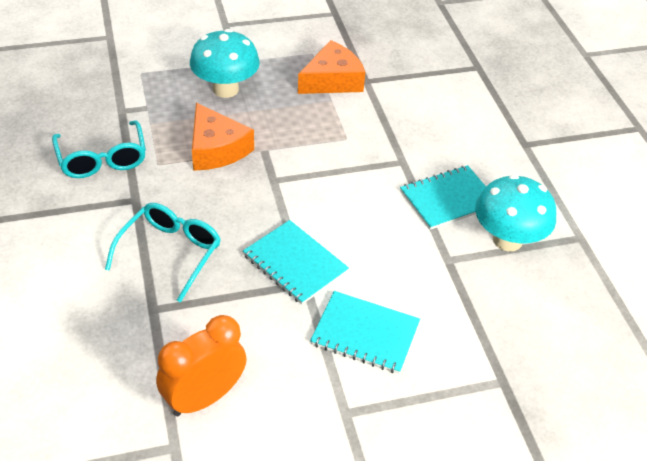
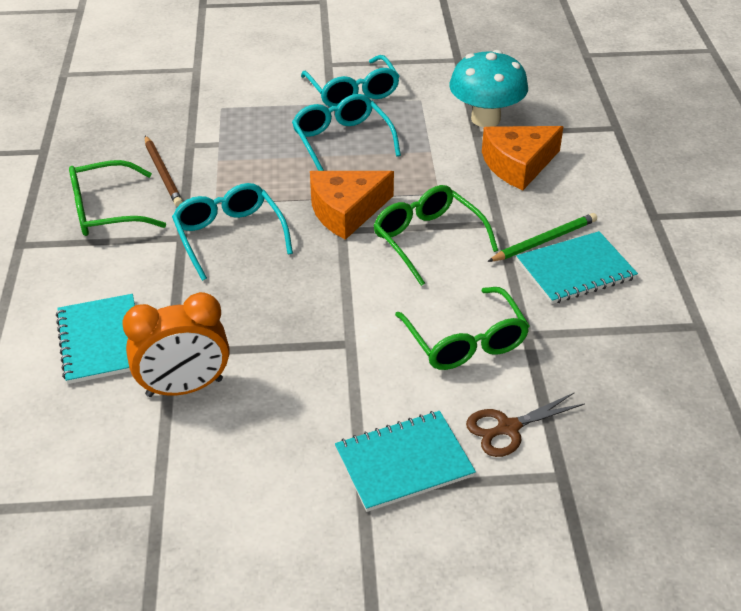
brown pencil: 0 -> 1
brown scissors: 0 -> 1
green glasses: 0 -> 3
green pencil: 0 -> 1
turquoise glasses: 2 -> 3
turquoise mushroom: 2 -> 1

